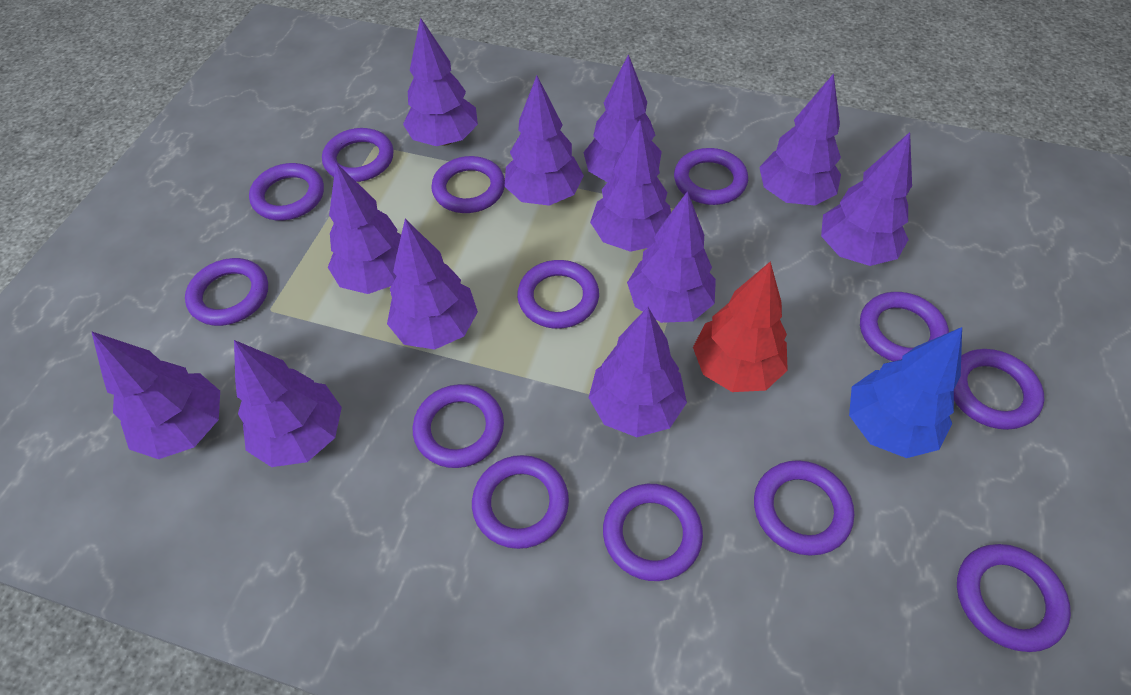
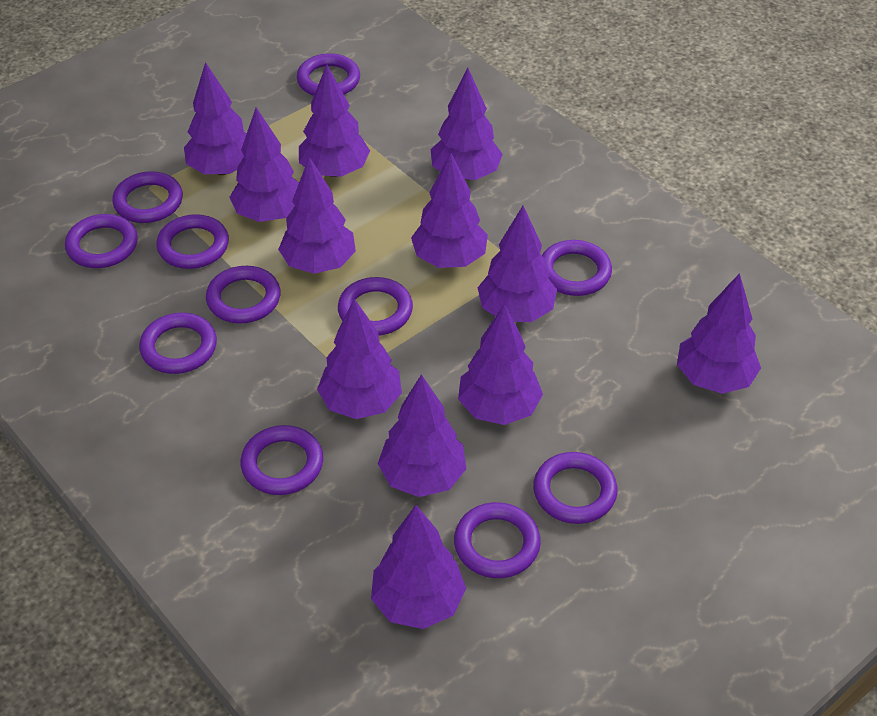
blue tree: 1 -> 0
purple ring: 13 -> 11
red tree: 1 -> 0

